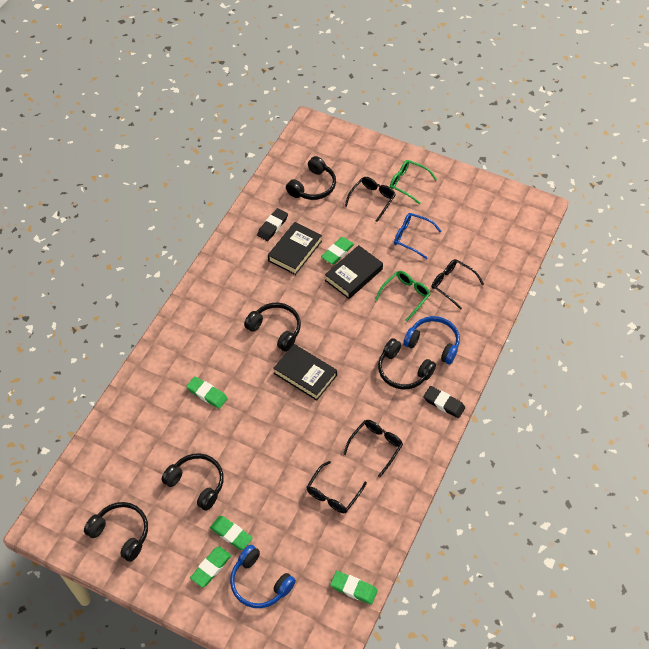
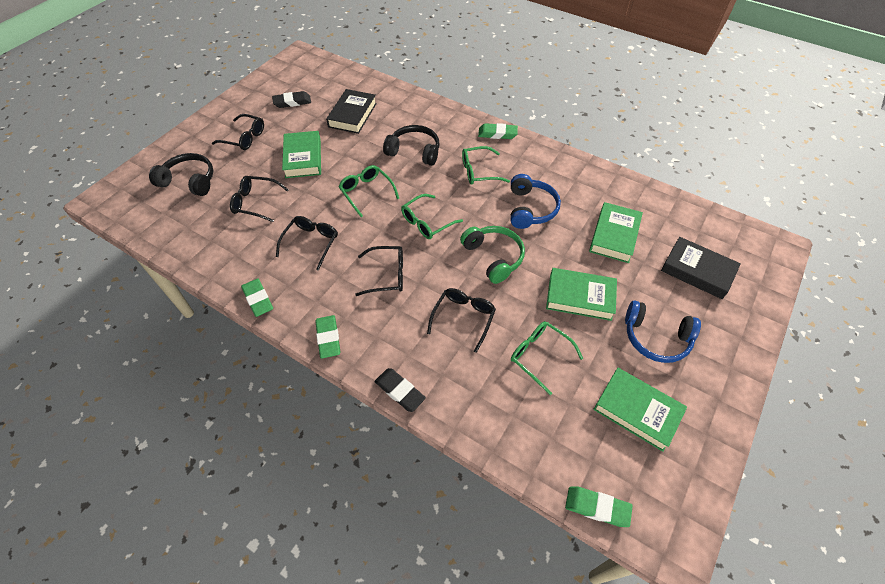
black book: 3 -> 2
black glasses: 4 -> 5
black headphones: 5 -> 2
blue glasses: 1 -> 0
green book: 0 -> 4
green eraser: 5 -> 4
green glasses: 2 -> 4
green headphones: 0 -> 1

